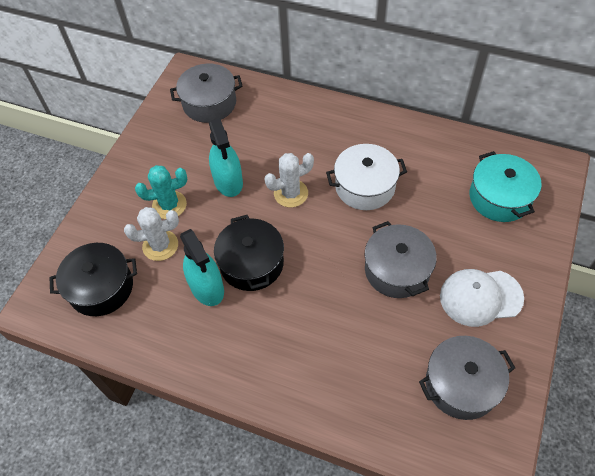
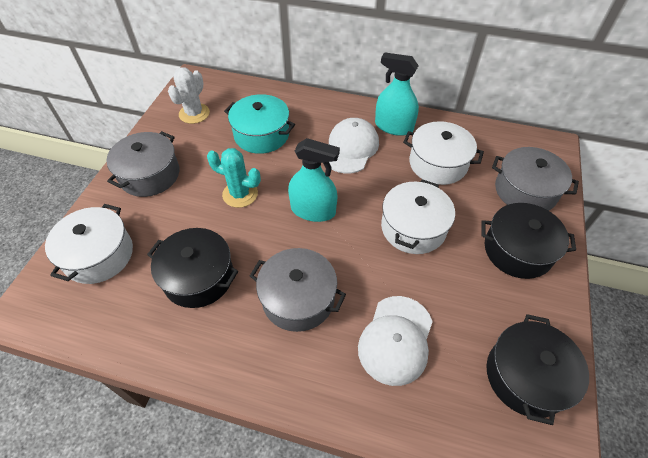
black pot: 2 -> 3
white cactus: 2 -> 1
white cap: 1 -> 2
white pot: 1 -> 3

